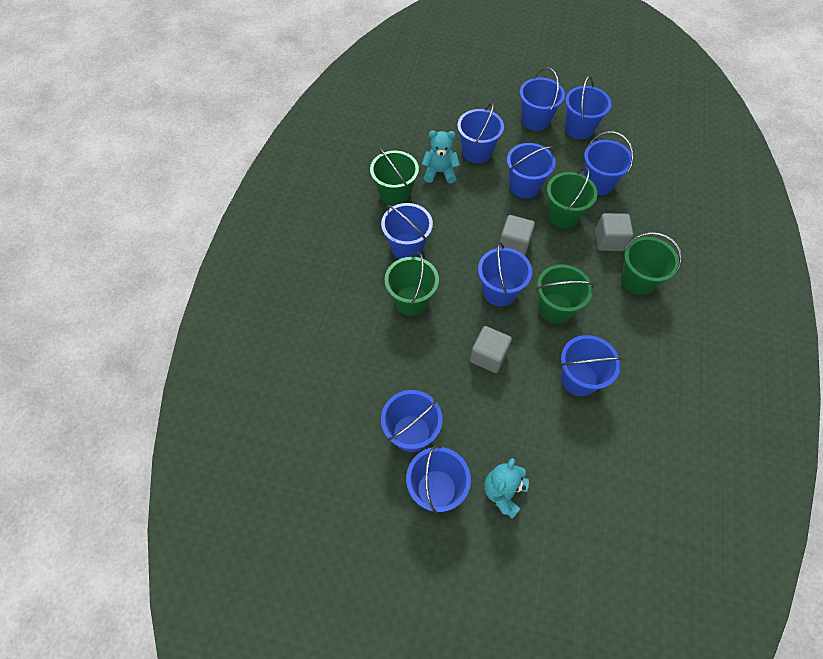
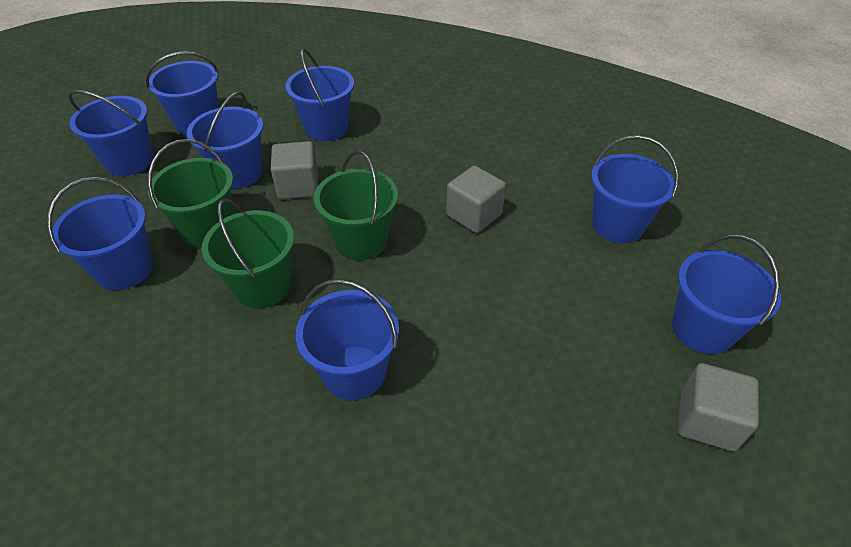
blue bucket: 10 -> 8
green bucket: 5 -> 3
turquoise teddy bear: 2 -> 0

